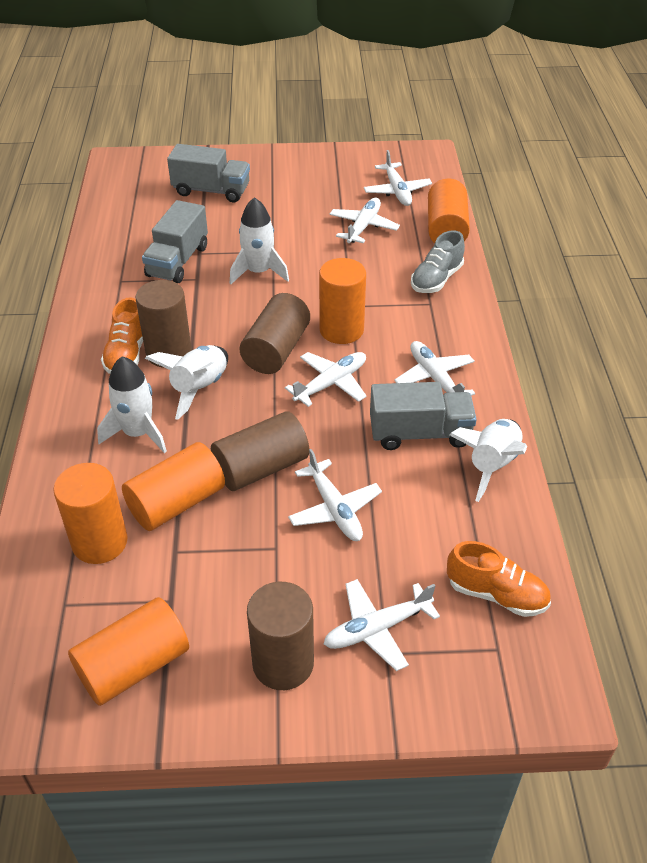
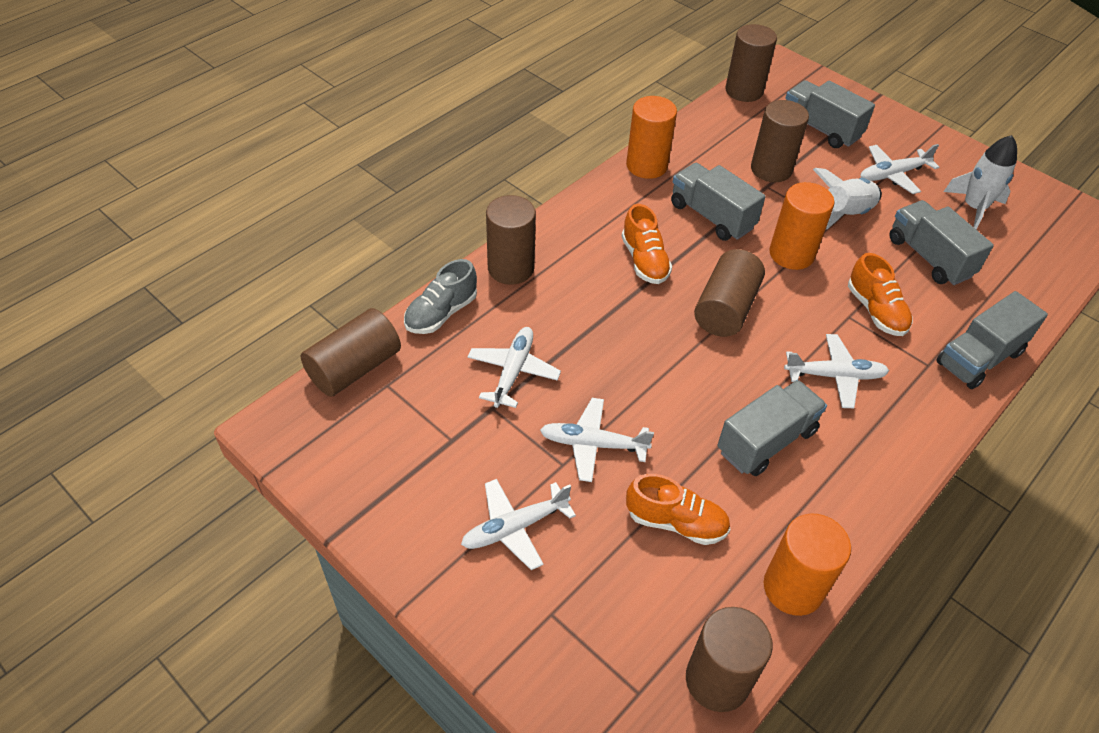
brown cylinder: 4 -> 6
grey truck: 3 -> 5
orange cylinder: 5 -> 3
orange shoe: 2 -> 3
white plane: 6 -> 5
white rocket: 4 -> 2

